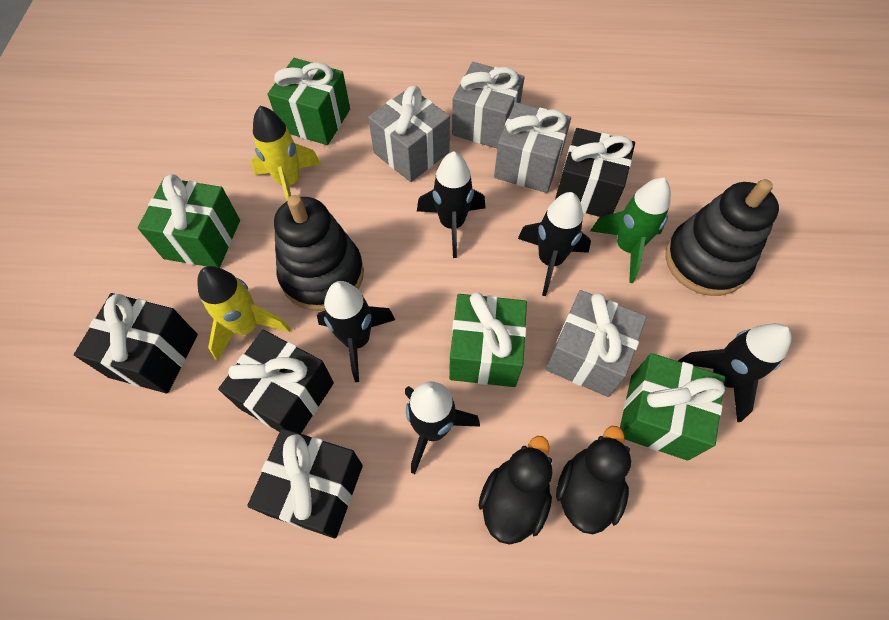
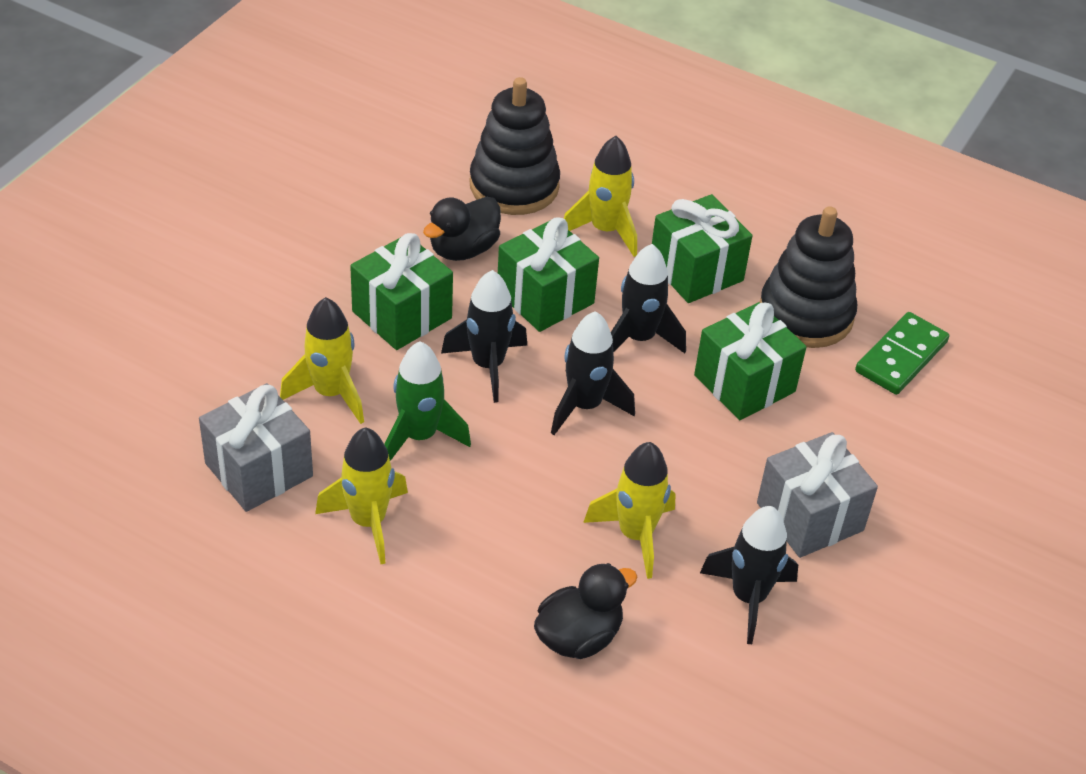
black gift: 4 -> 0
black rocket: 5 -> 4
green domino: 0 -> 1
grey gift: 4 -> 2
yellow rocket: 2 -> 4

